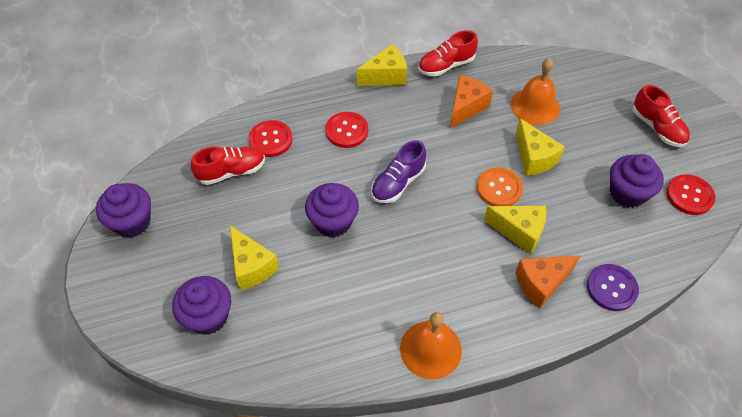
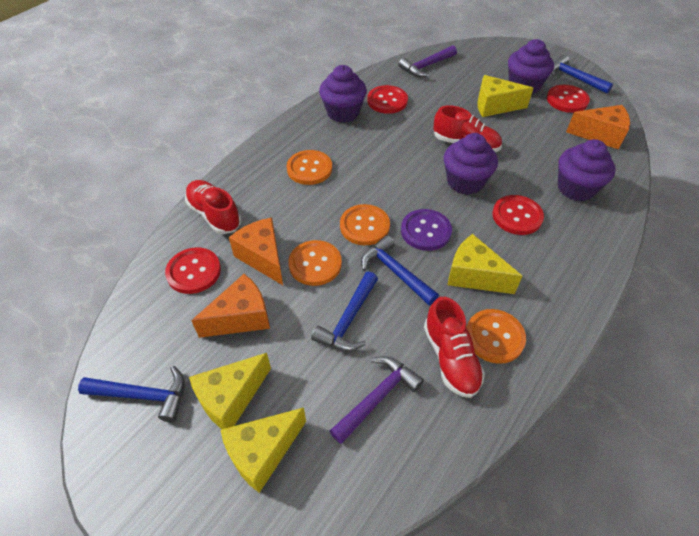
blue hammer: 0 -> 4
orange bell: 2 -> 0
orange button: 1 -> 4
orange cheese: 2 -> 3
purple hammer: 0 -> 2
purple shoe: 1 -> 0
red button: 3 -> 4

